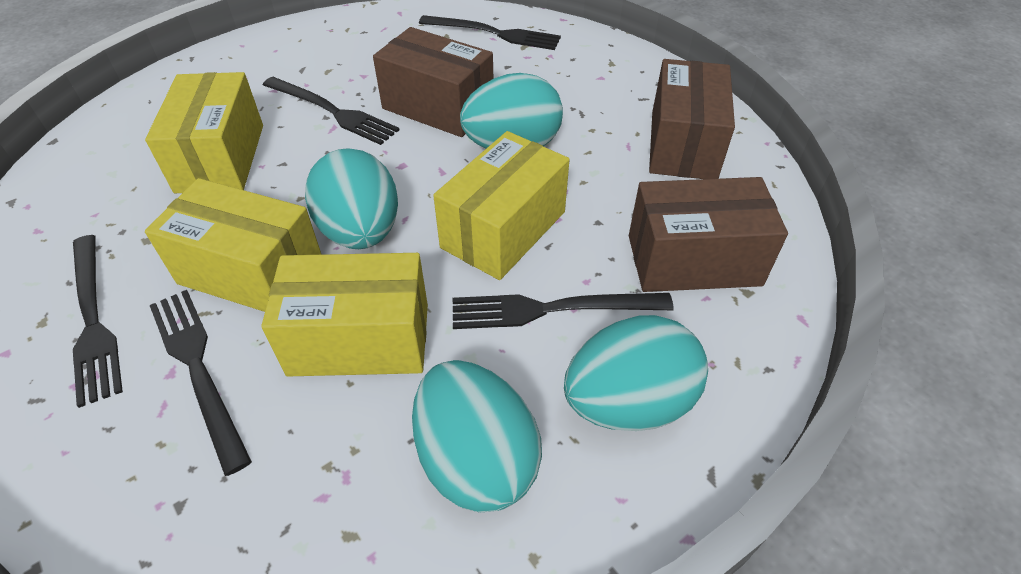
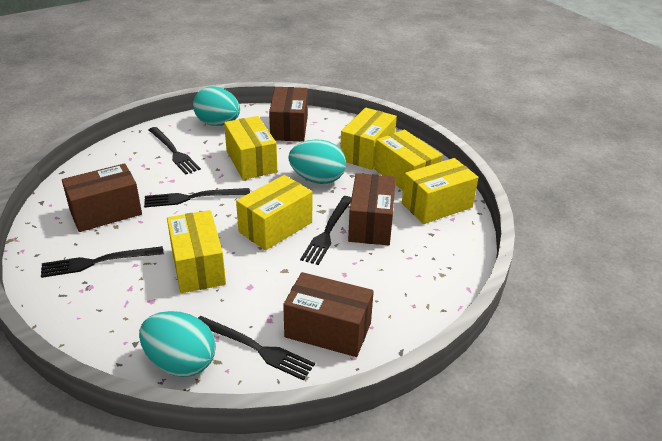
brown box: 3 -> 4
turquoise egg: 4 -> 3
yellow box: 4 -> 6

